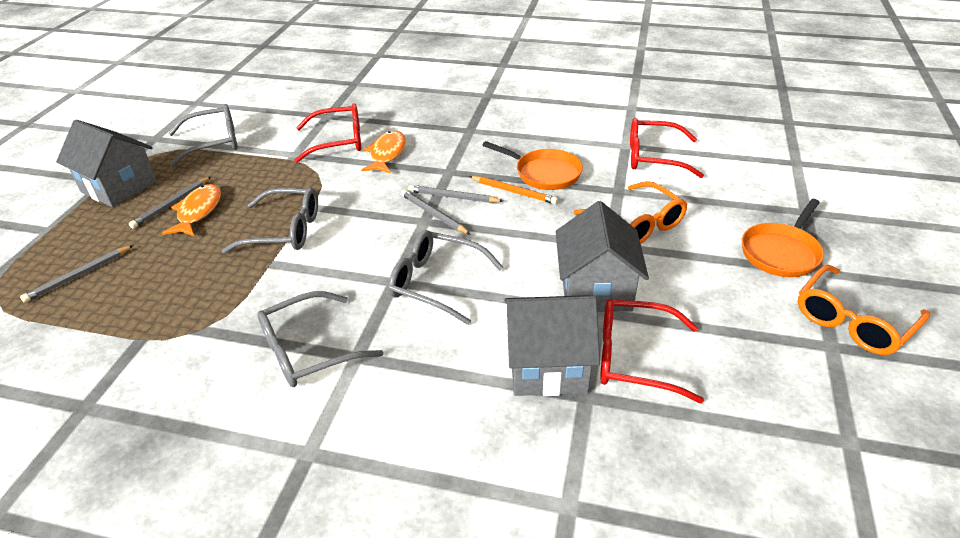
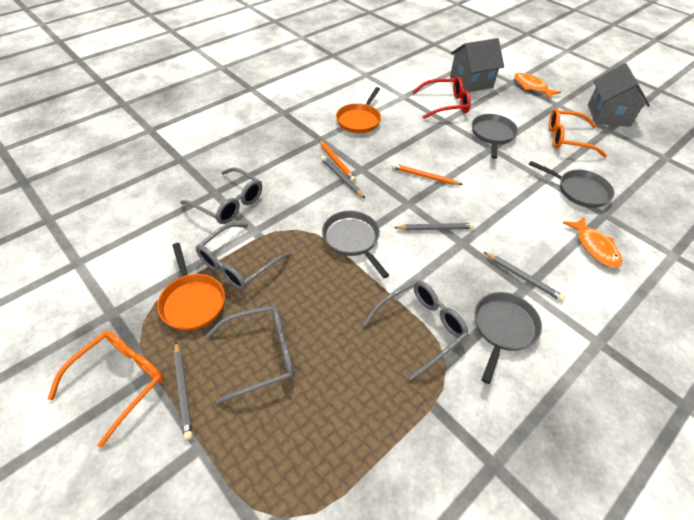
grey house: 3 -> 2
grey pan: 0 -> 4
orange pencil: 1 -> 2
red glasses: 3 -> 1

